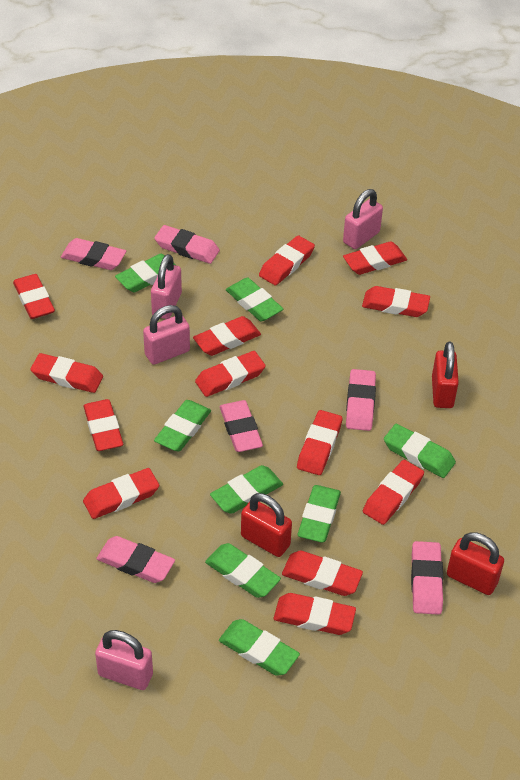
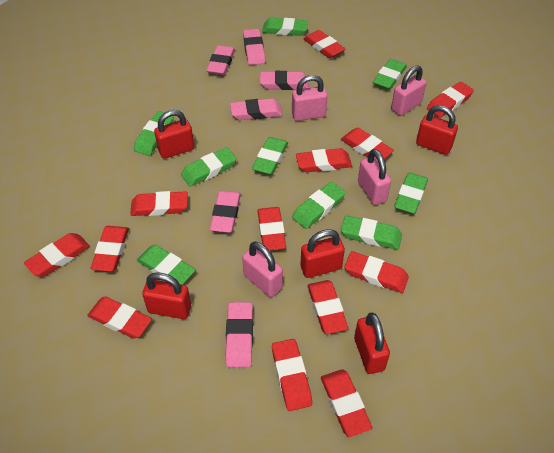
green eraser: 8 -> 9
red padlock: 3 -> 5

